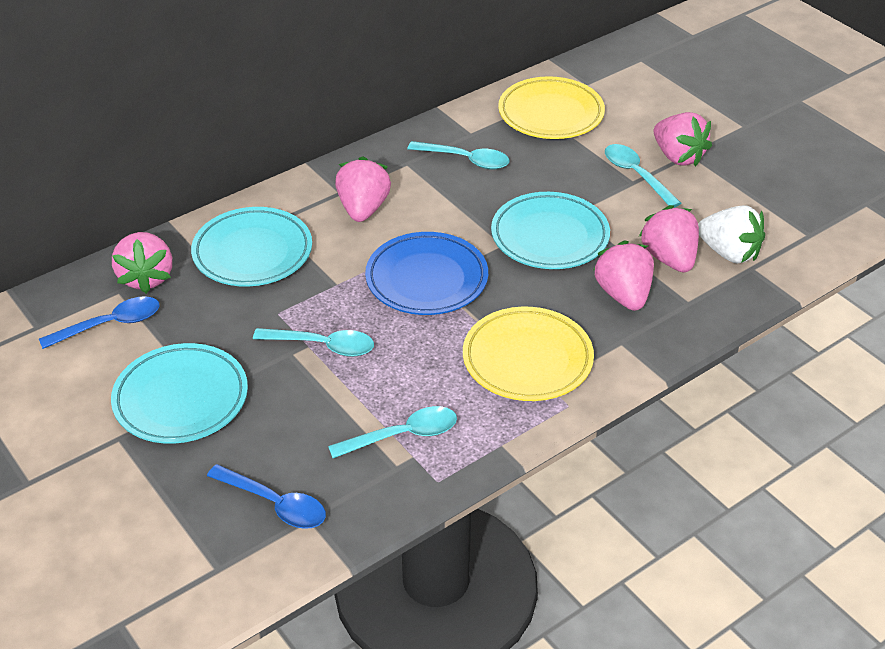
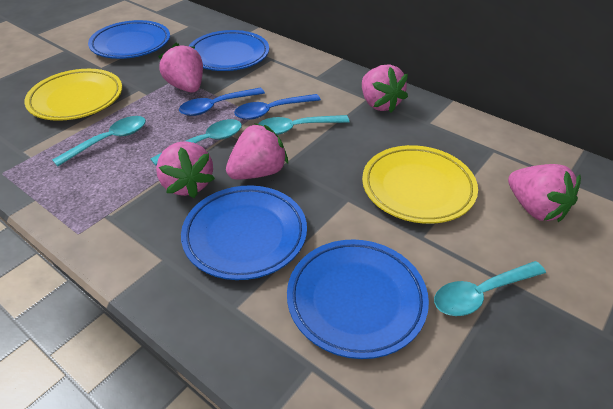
blue plate: 1 -> 4
turquoise plate: 3 -> 0
white strawberry: 1 -> 0

